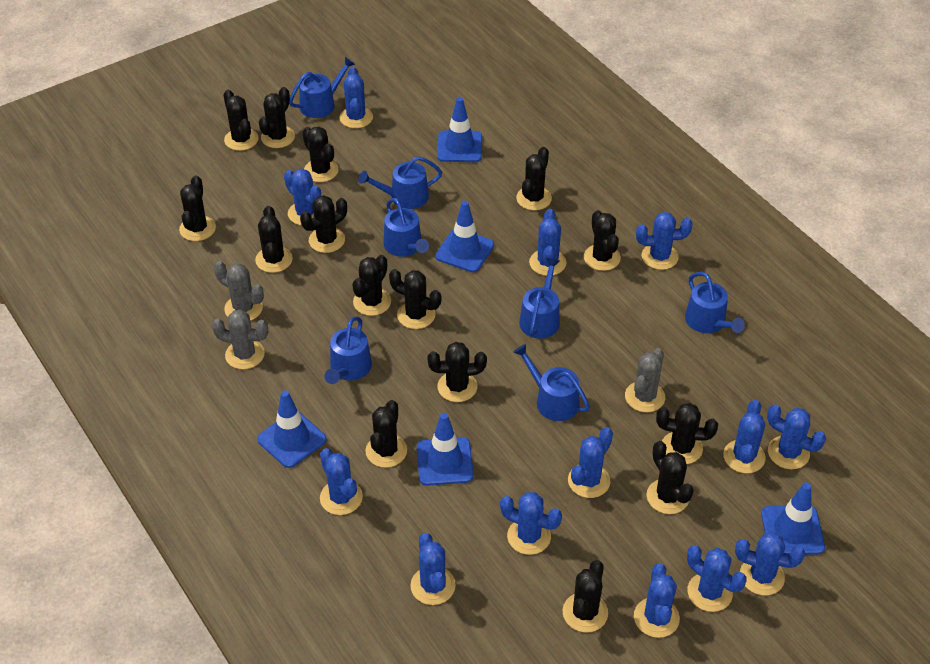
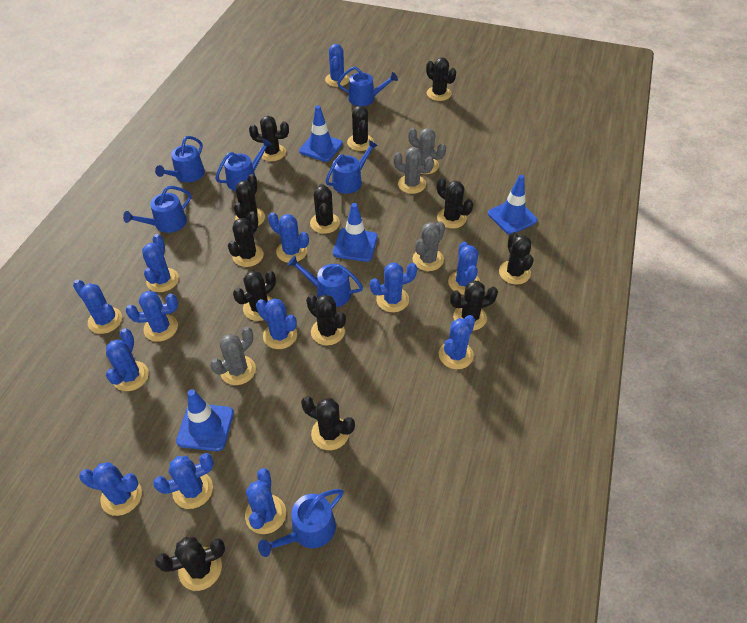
black cactus: 15 -> 13
blue traffic cone: 5 -> 4
grey cactus: 3 -> 4

